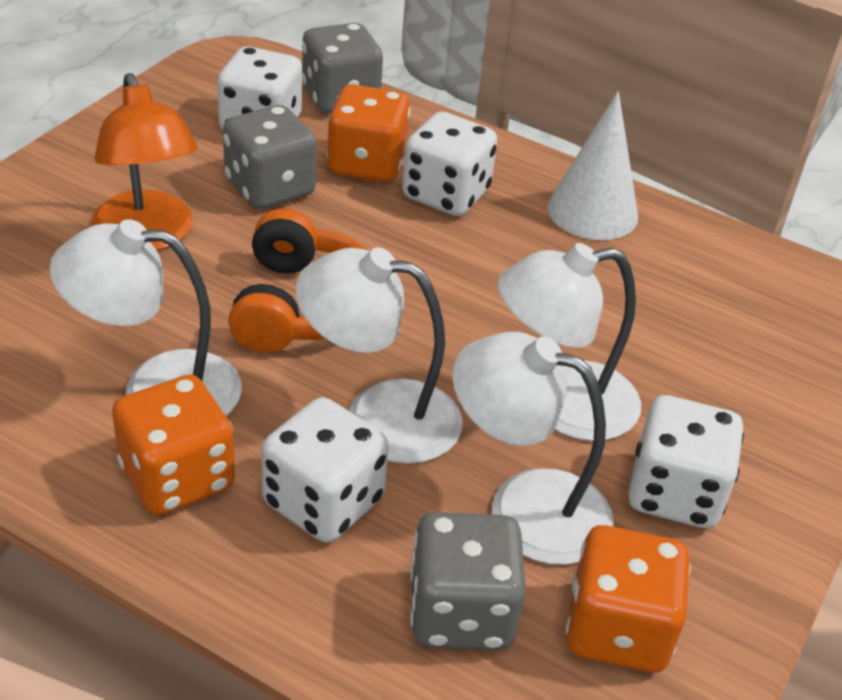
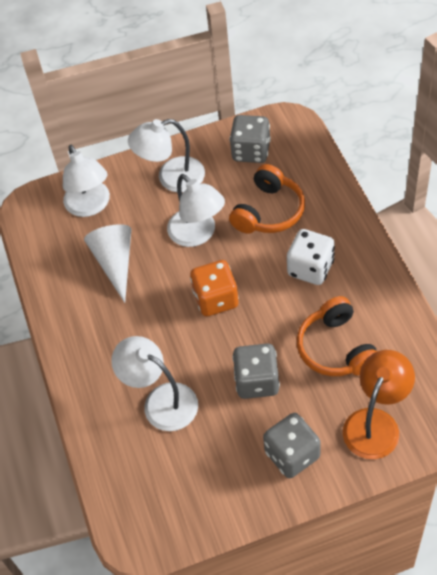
orange dice: 3 -> 1
orange headphones: 1 -> 2
white dice: 4 -> 1

